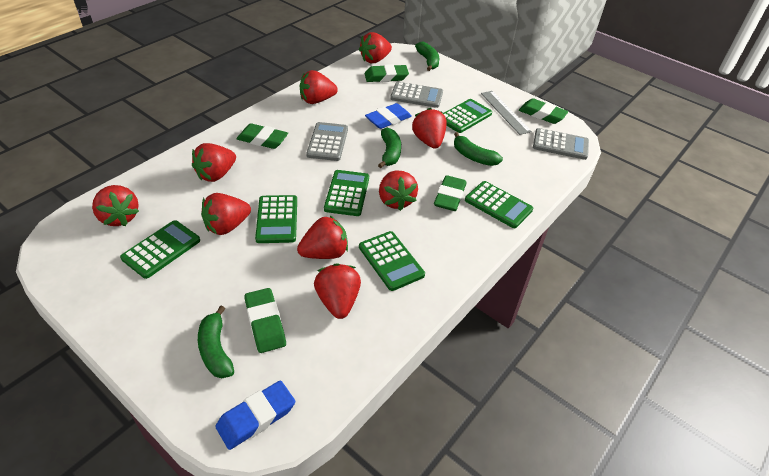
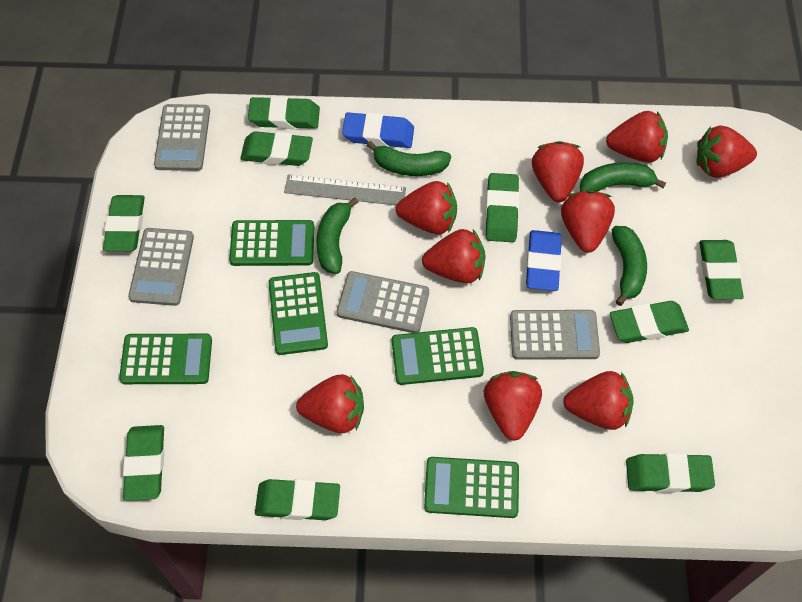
green calculator: 6 -> 5
green eraser: 5 -> 9
grey calculator: 3 -> 4

